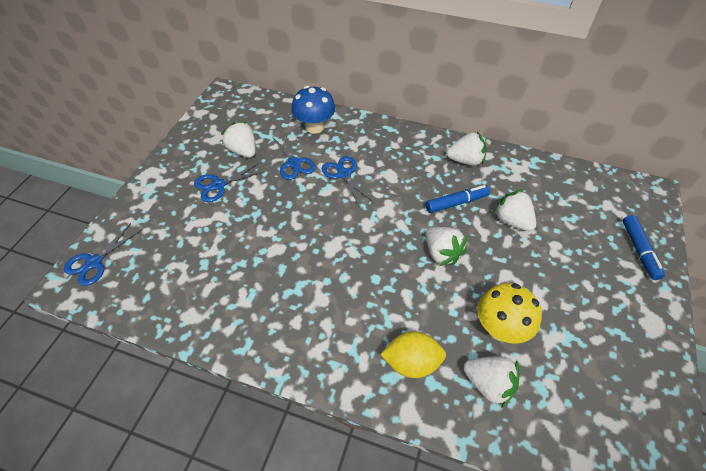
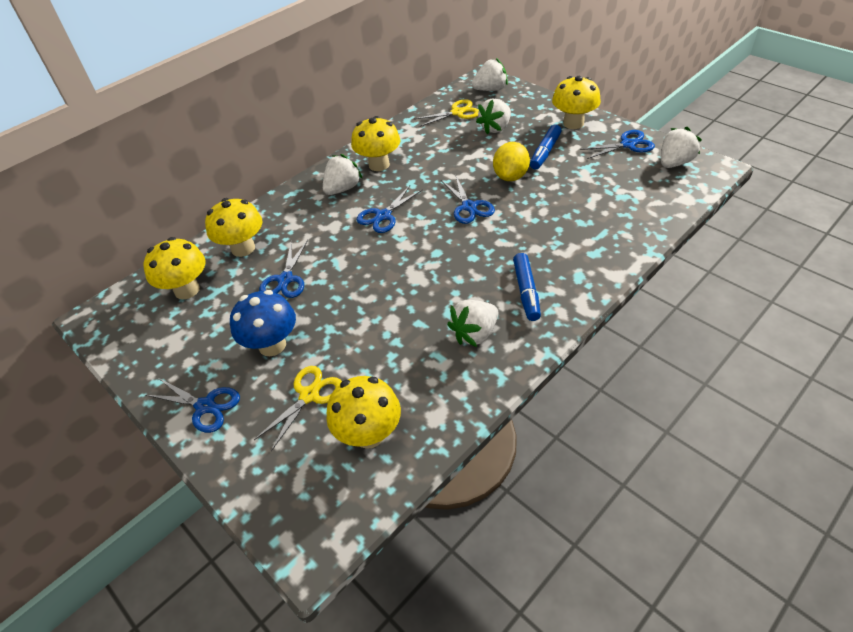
blue scissors: 4 -> 5
yellow mushroom: 1 -> 5
yellow scissors: 0 -> 2

